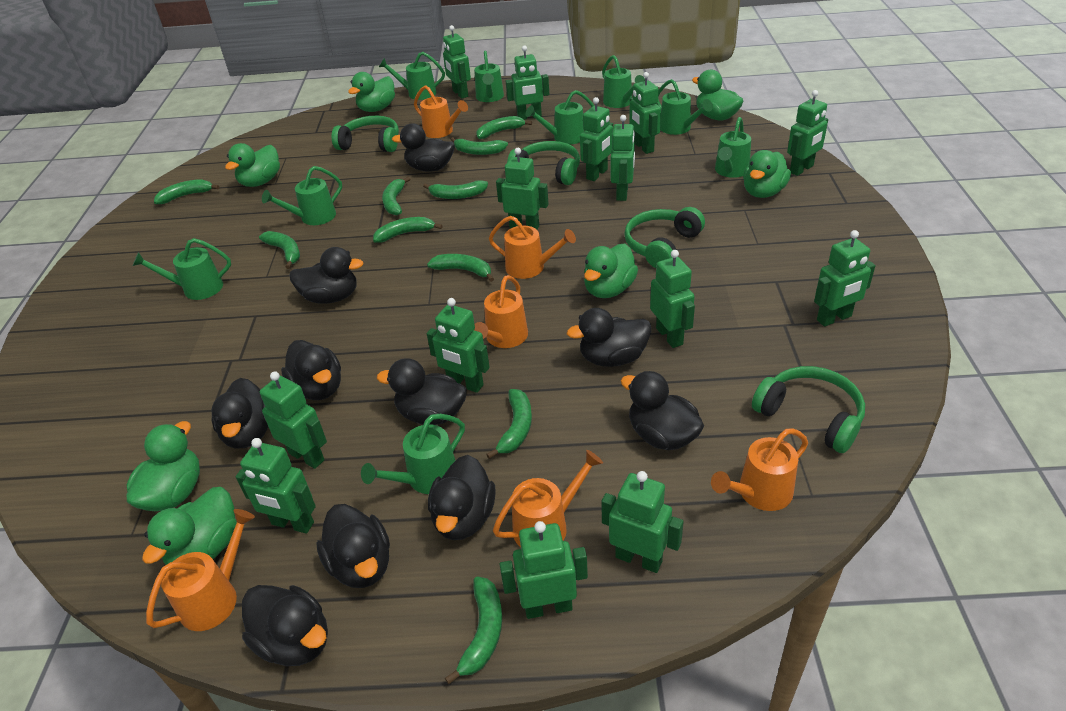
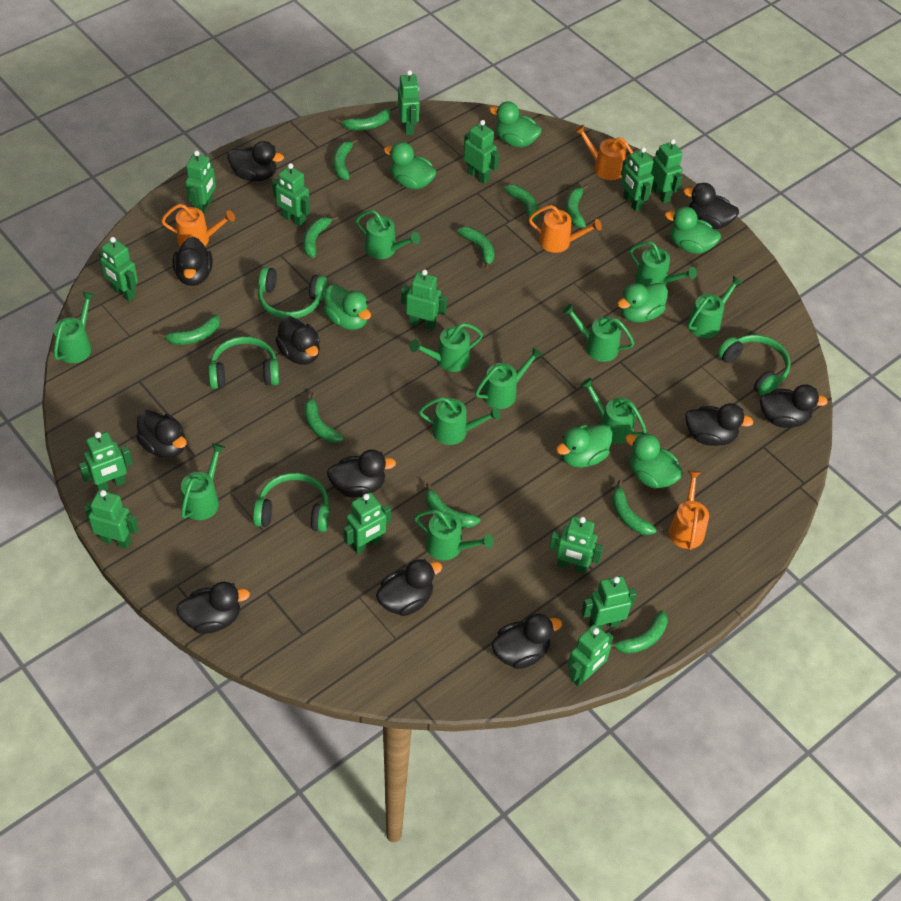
black duck: 10 -> 11
green banana: 10 -> 11
green watering can: 9 -> 11
orange watering can: 6 -> 4

